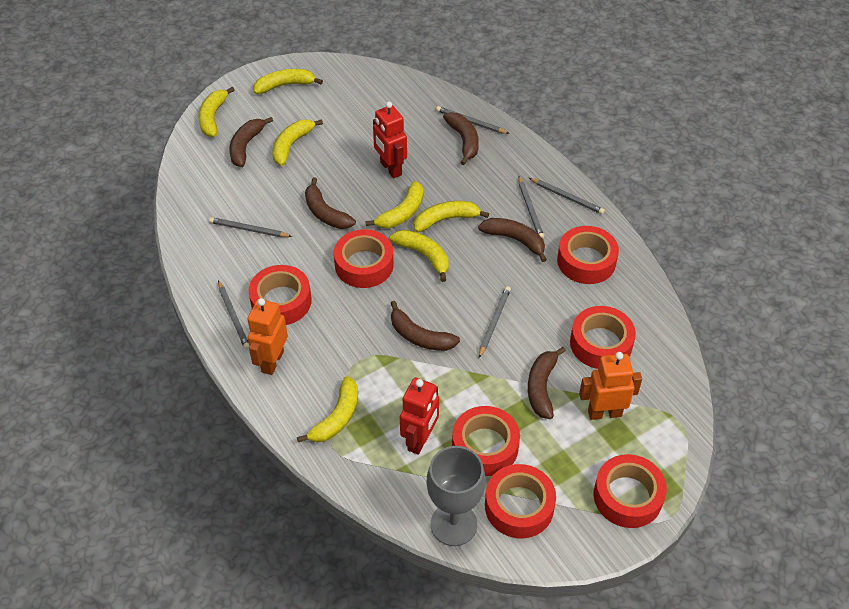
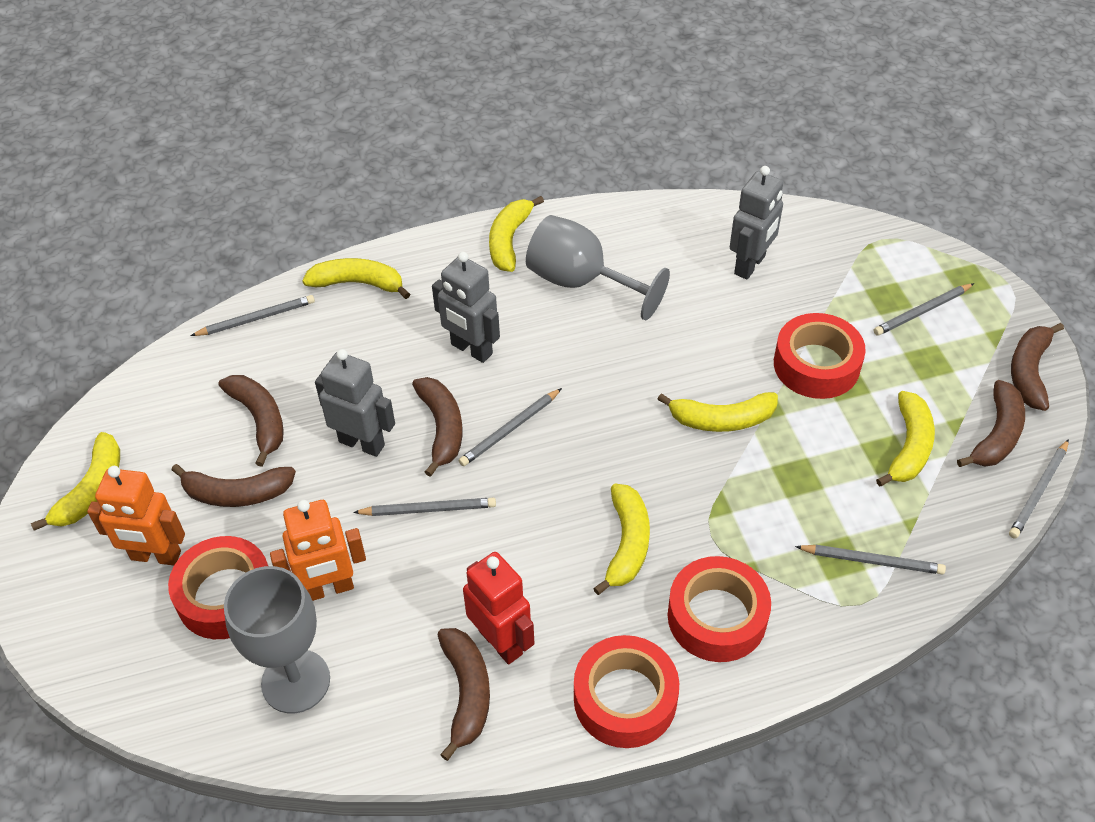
grey goblet: 1 -> 2
grey robot: 0 -> 3
red robot: 2 -> 1
red tape: 7 -> 4
yellow banana: 7 -> 6

